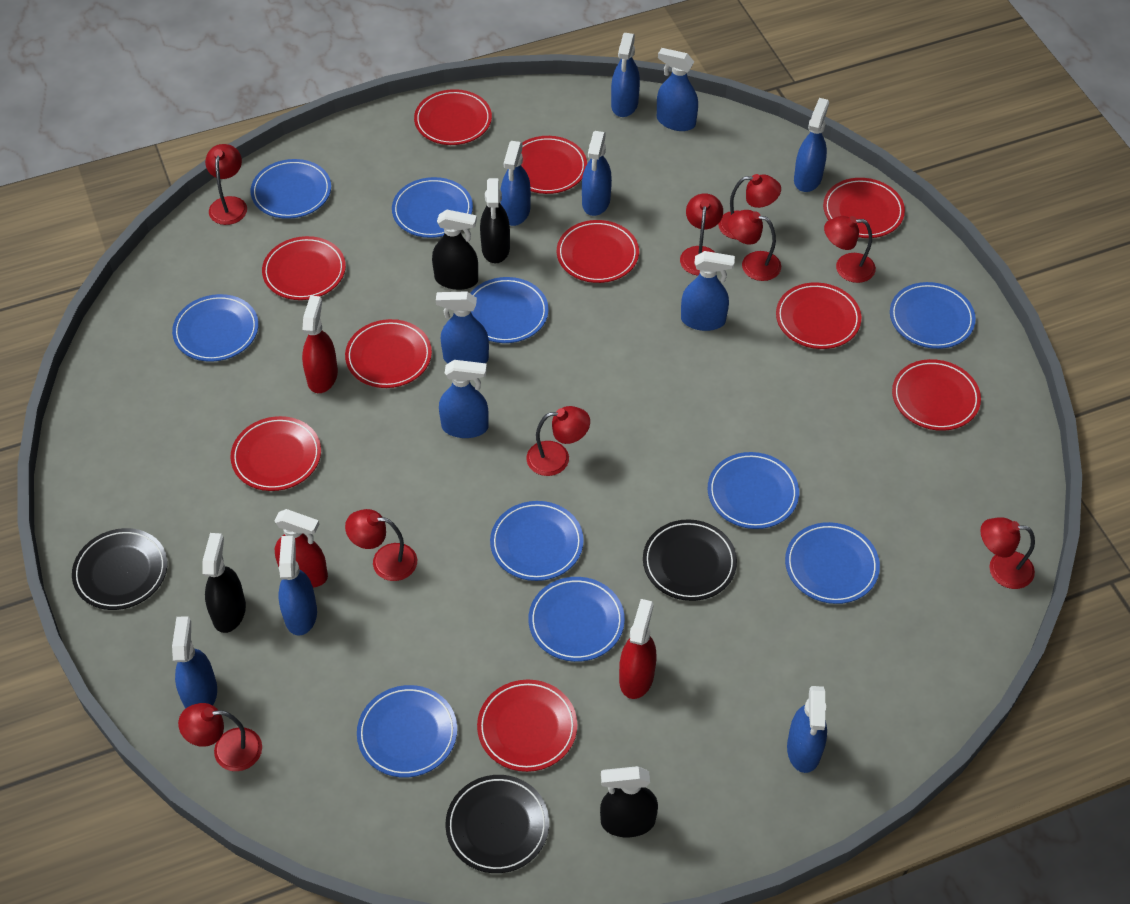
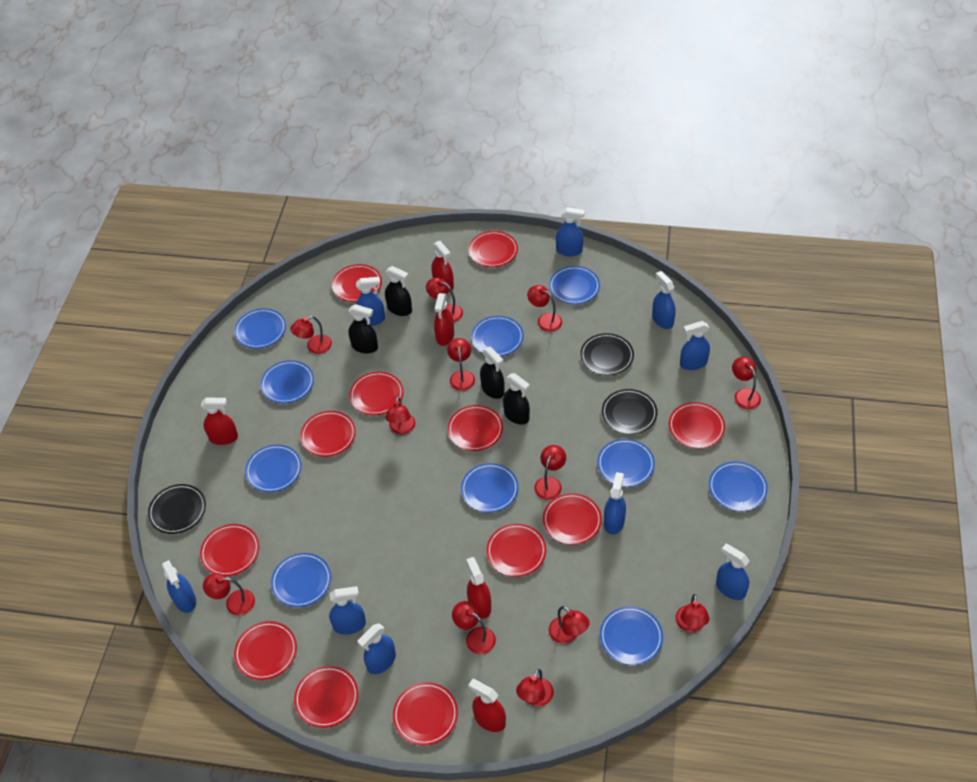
blue spray bottle: 11 -> 9
red lamp: 9 -> 12
red plate: 10 -> 12
red spray bottle: 3 -> 5

